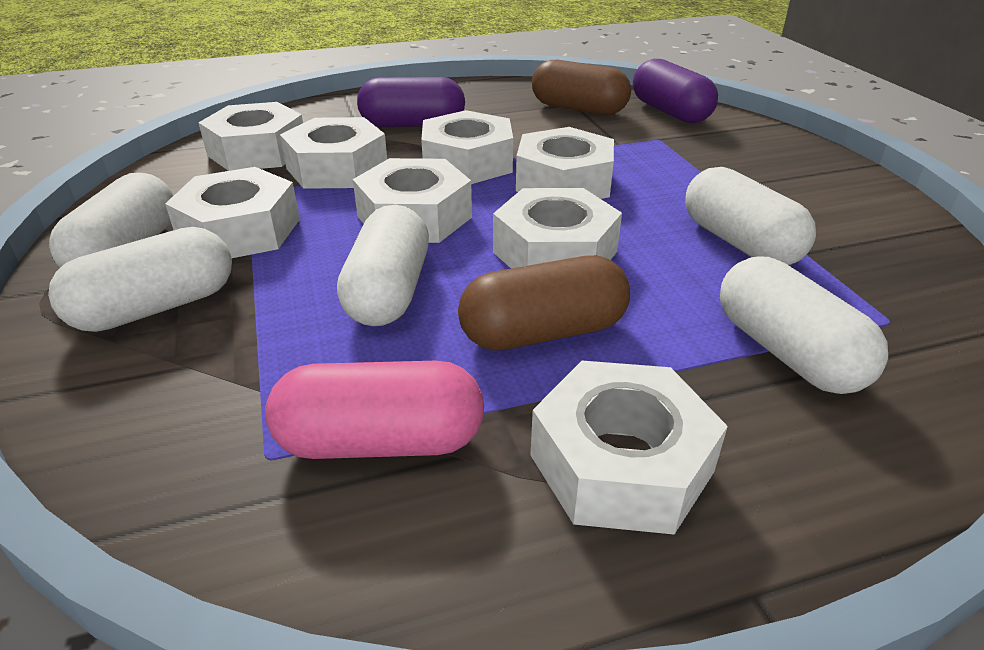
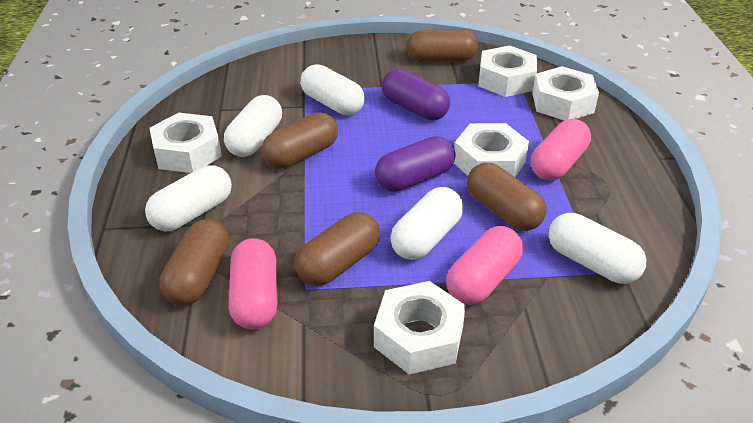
brown capsule: 2 -> 5
pink capsule: 1 -> 3
white nut: 8 -> 5

